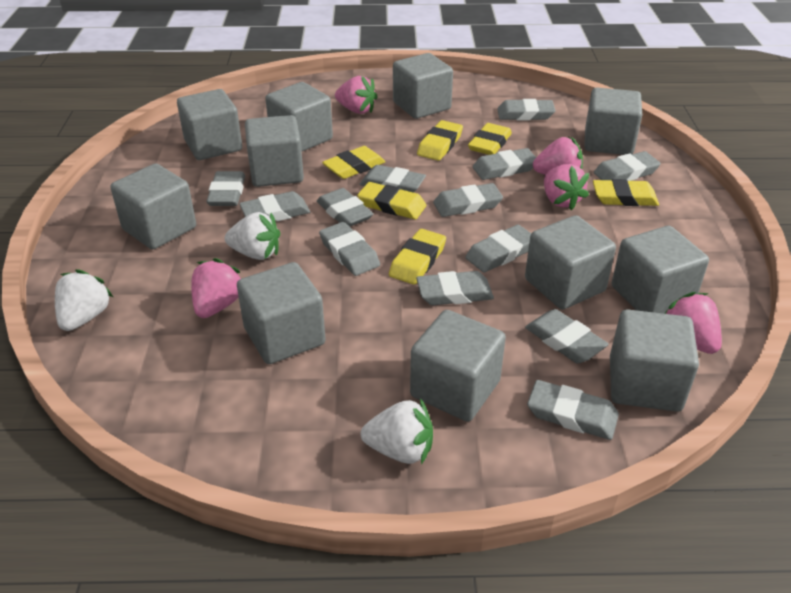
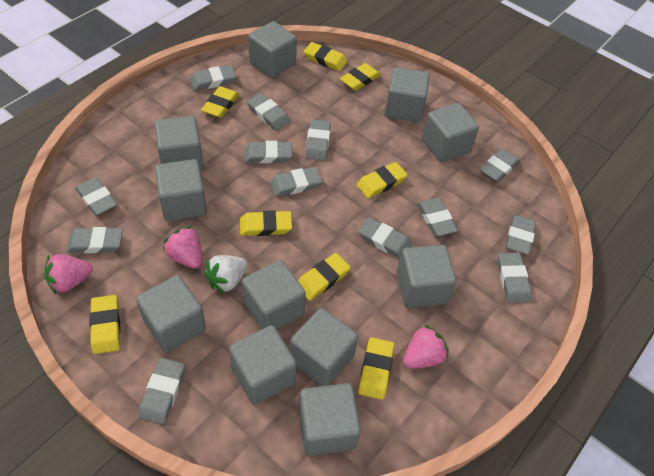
pink strawberry: 5 -> 3
white strawberry: 3 -> 1
yellow eraser: 6 -> 8

